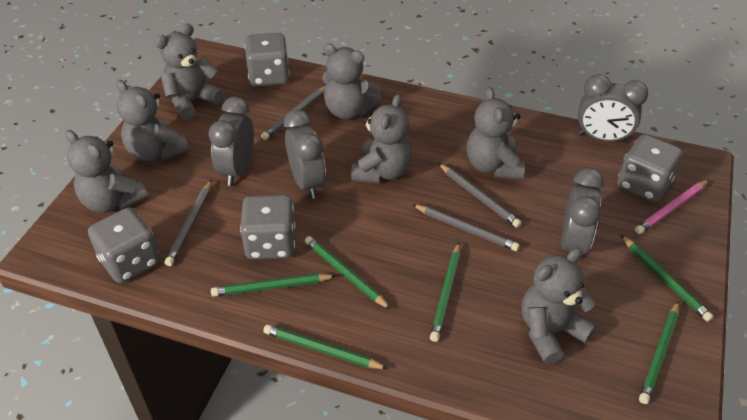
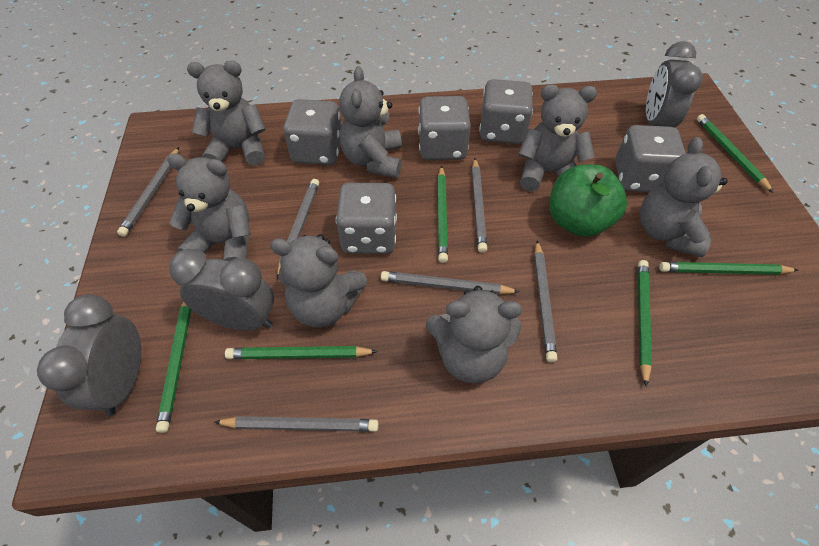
green apple: 0 -> 1
grey clock: 4 -> 3
grey dice: 4 -> 5
grey pencil: 4 -> 6
pink pencil: 1 -> 0

